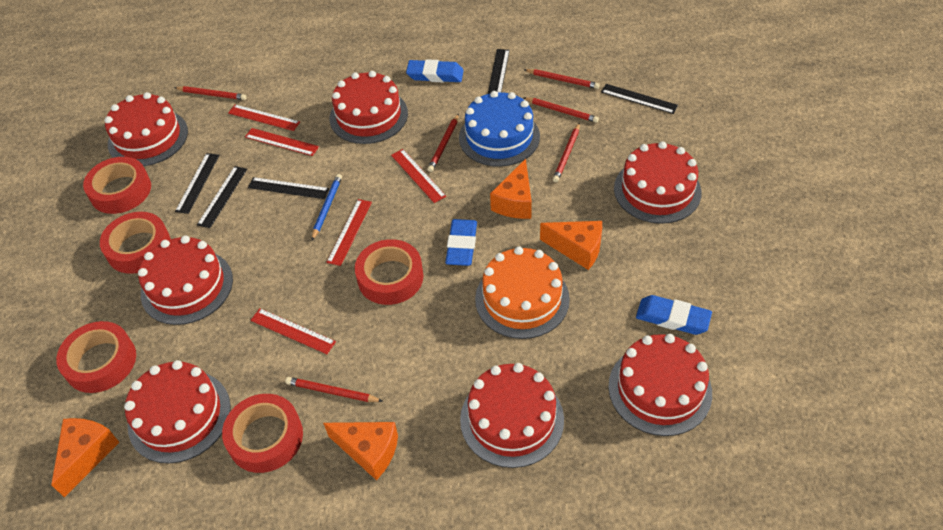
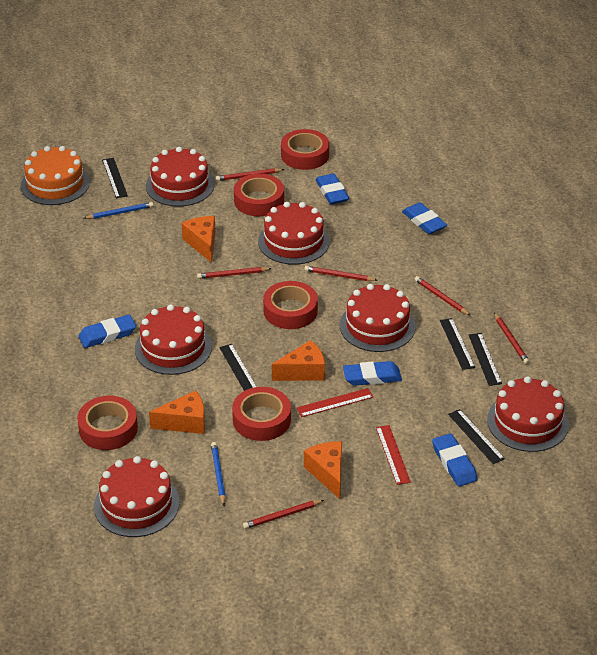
blue cake: 1 -> 0
blue eraser: 3 -> 5
blue pencil: 1 -> 2
red cake: 7 -> 6
red ruler: 5 -> 2

